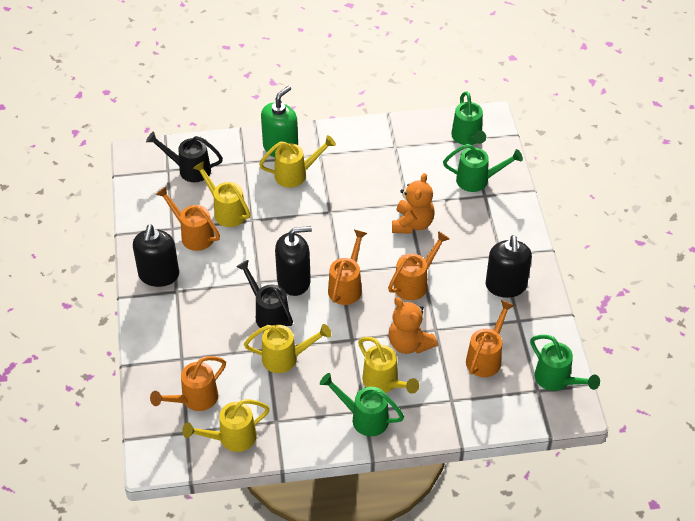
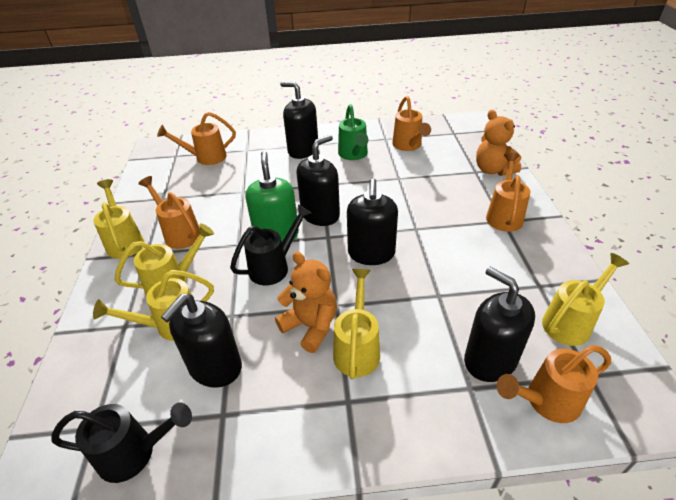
black soap dispenser: 3 -> 5
green watering can: 4 -> 1

